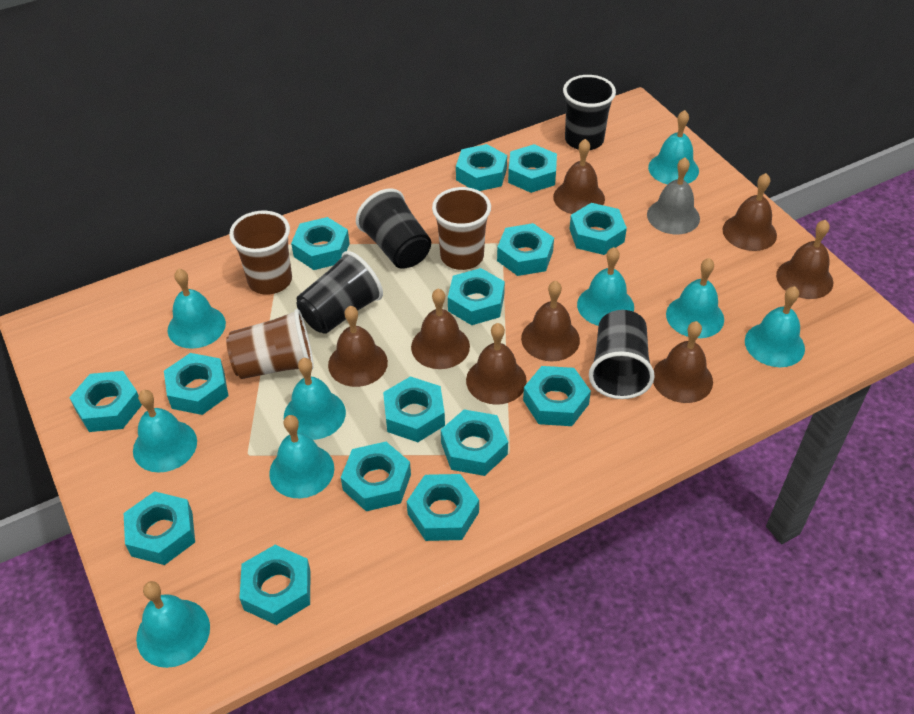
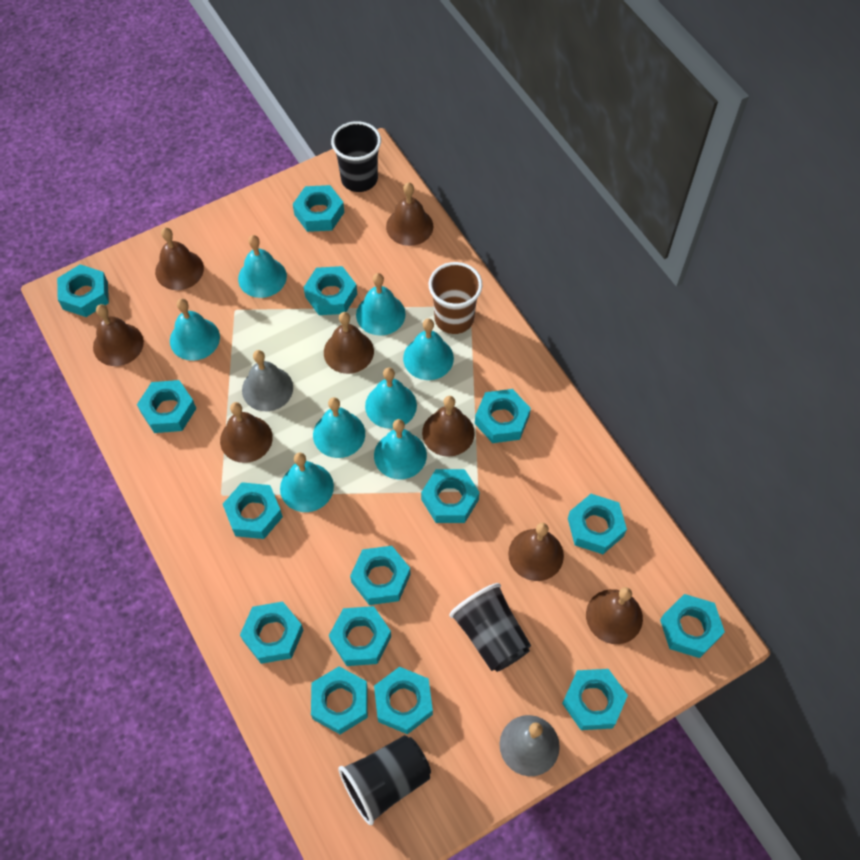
black cup: 4 -> 3
brown cup: 3 -> 1
grey bell: 1 -> 2
turquoise bell: 9 -> 8

